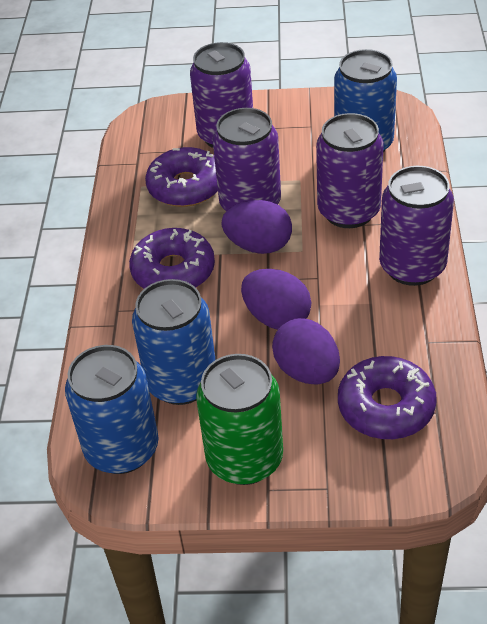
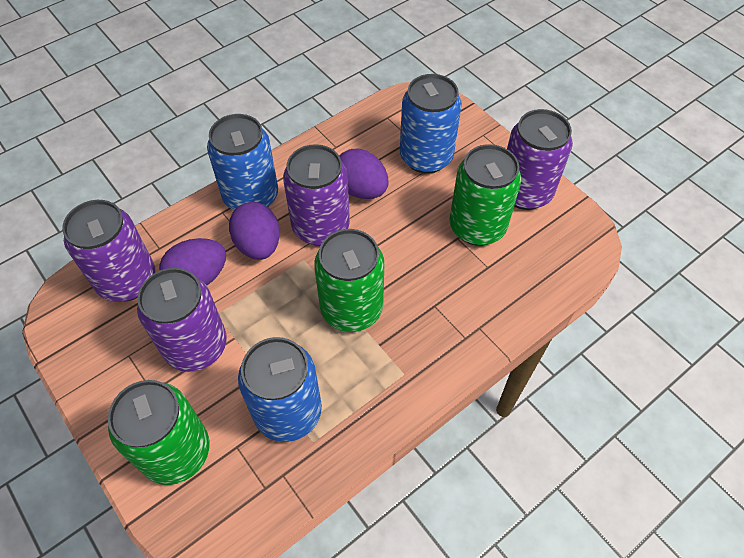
green can: 1 -> 3
purple donut: 3 -> 0

